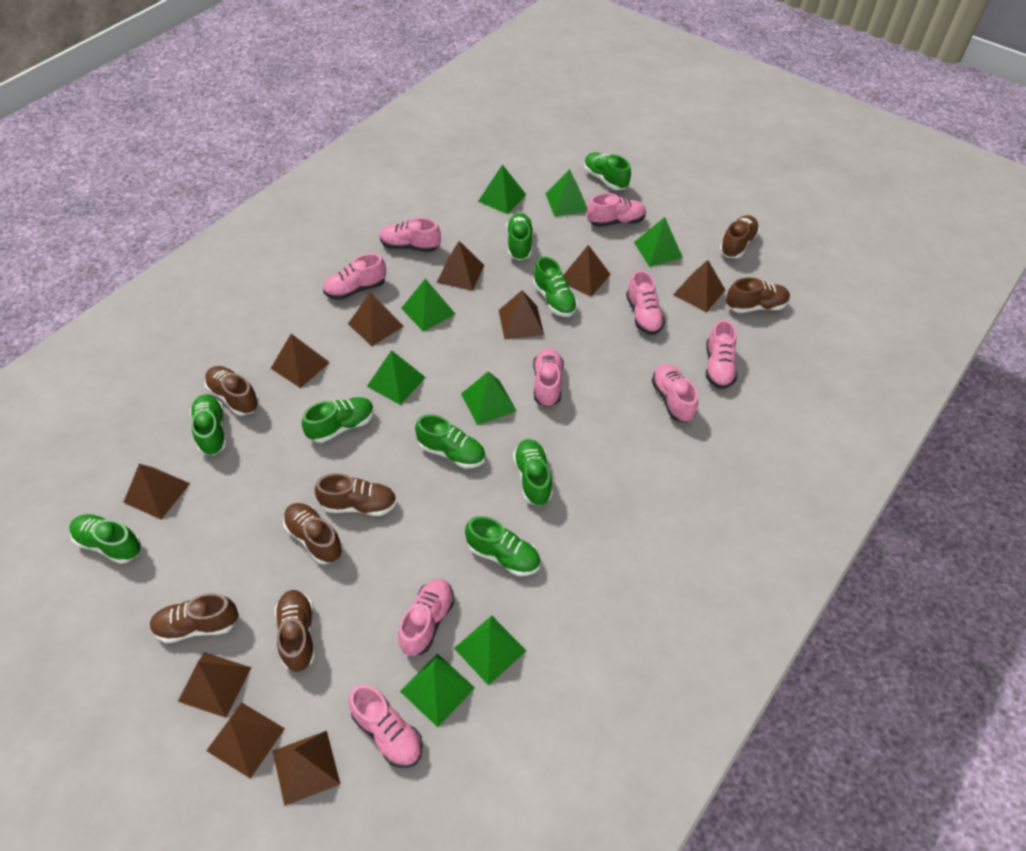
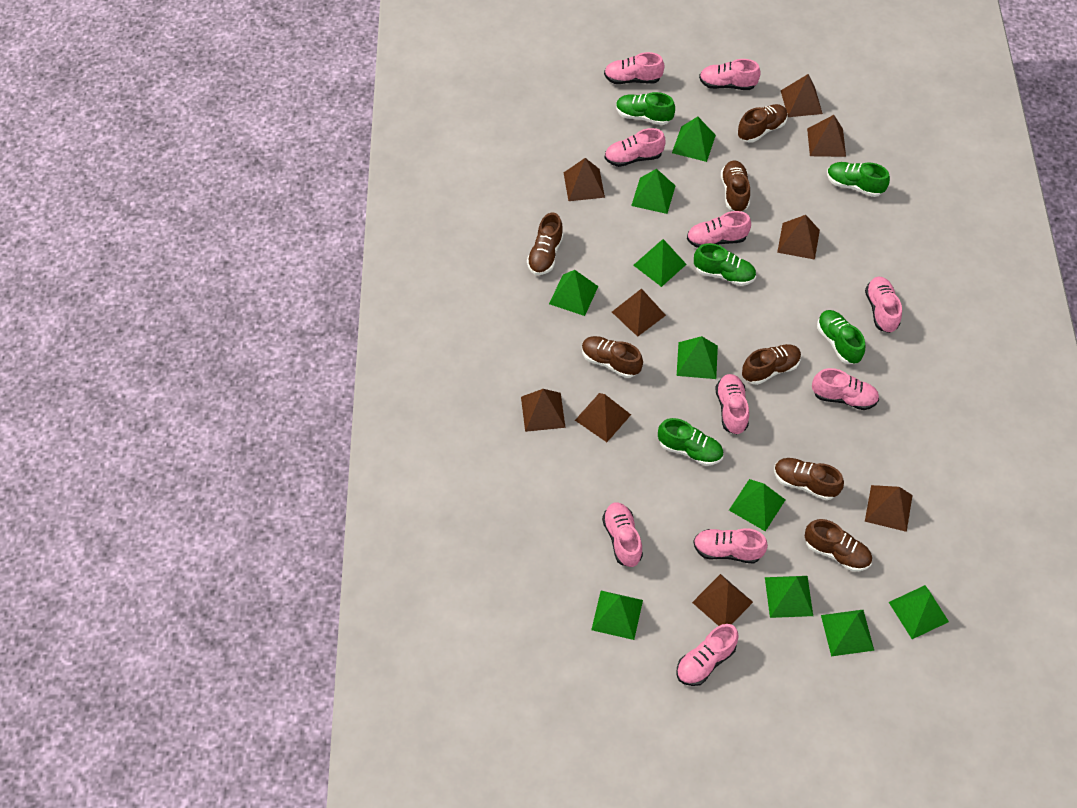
brown pyramid: 10 -> 9
green pyramid: 8 -> 10
green shoe: 9 -> 5
pink shoe: 9 -> 10

